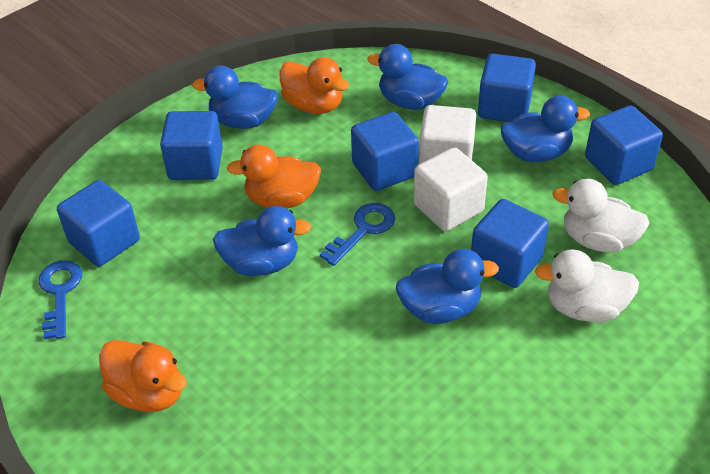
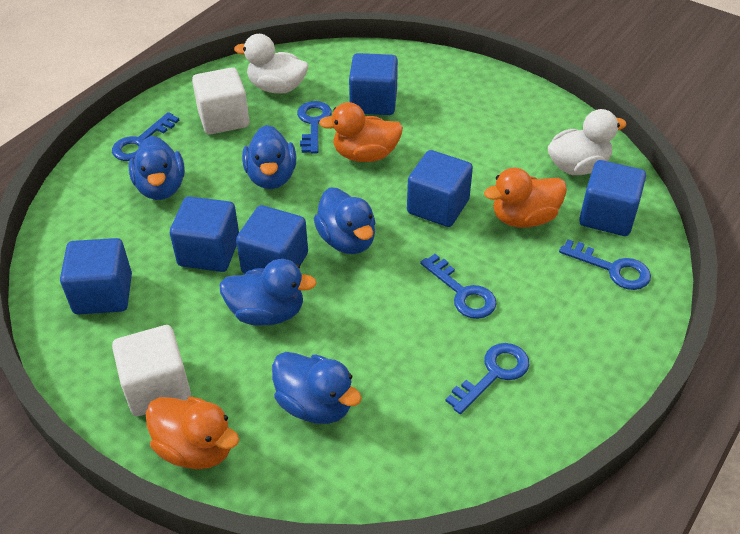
blue key: 2 -> 5

